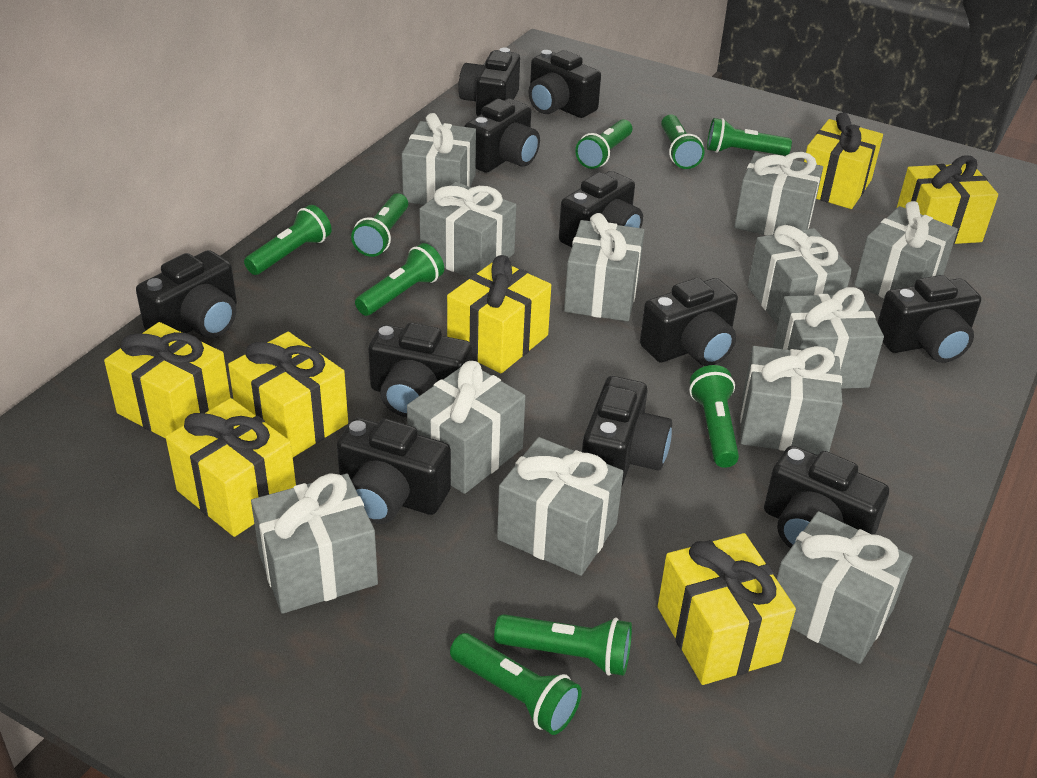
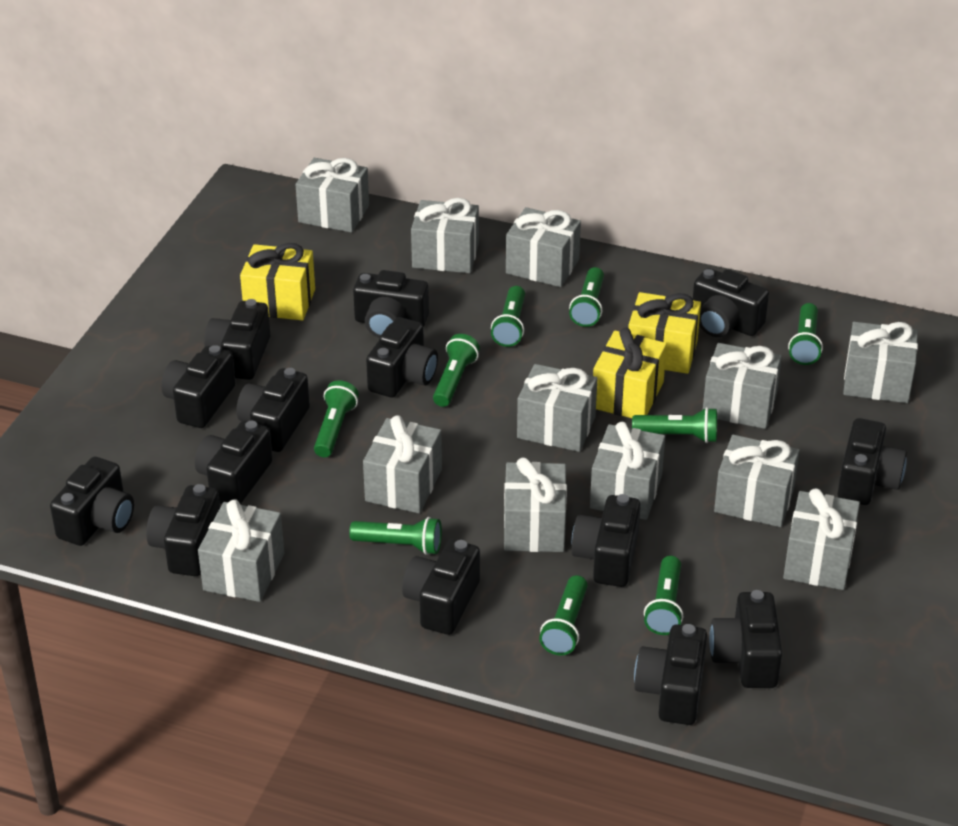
black camera: 11 -> 14
yellow gift: 7 -> 3

